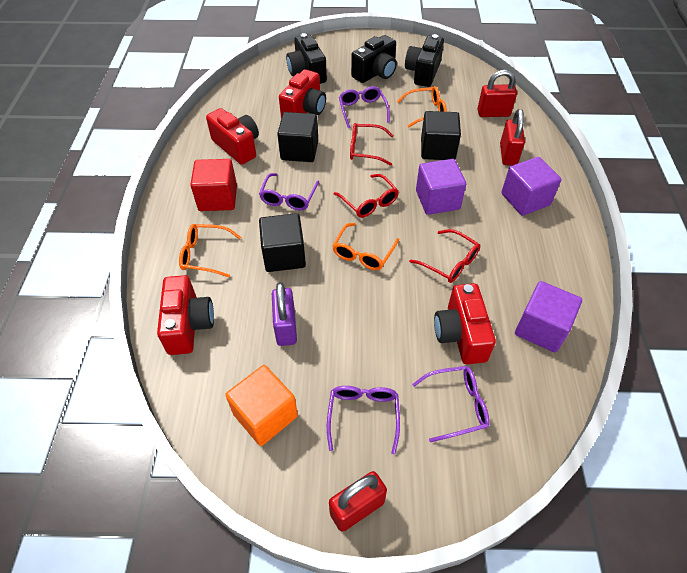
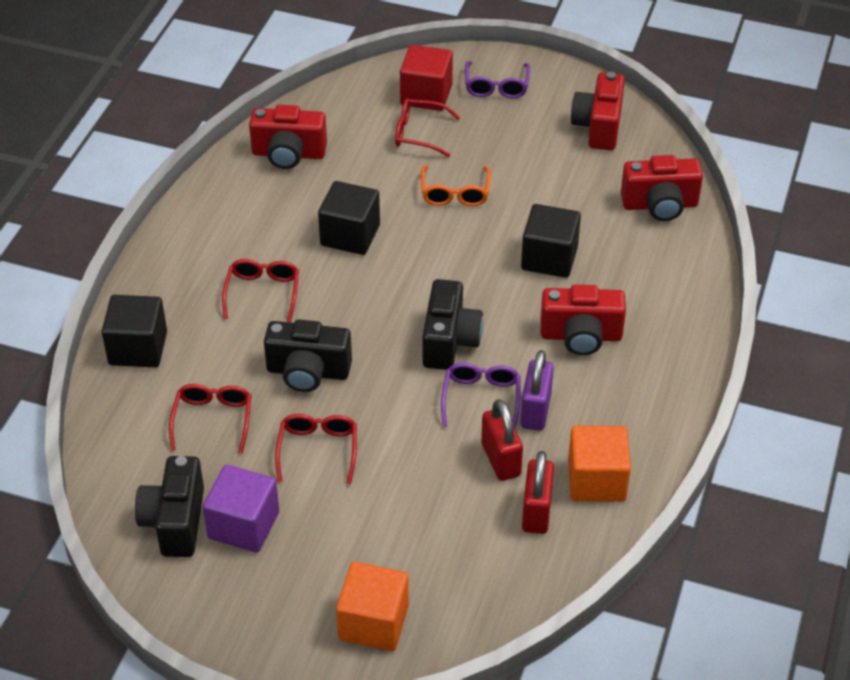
orange cube: 1 -> 2
orange glasses: 3 -> 1
purple cube: 3 -> 1
purple glasses: 4 -> 2
red glasses: 3 -> 4
red padlock: 3 -> 2

